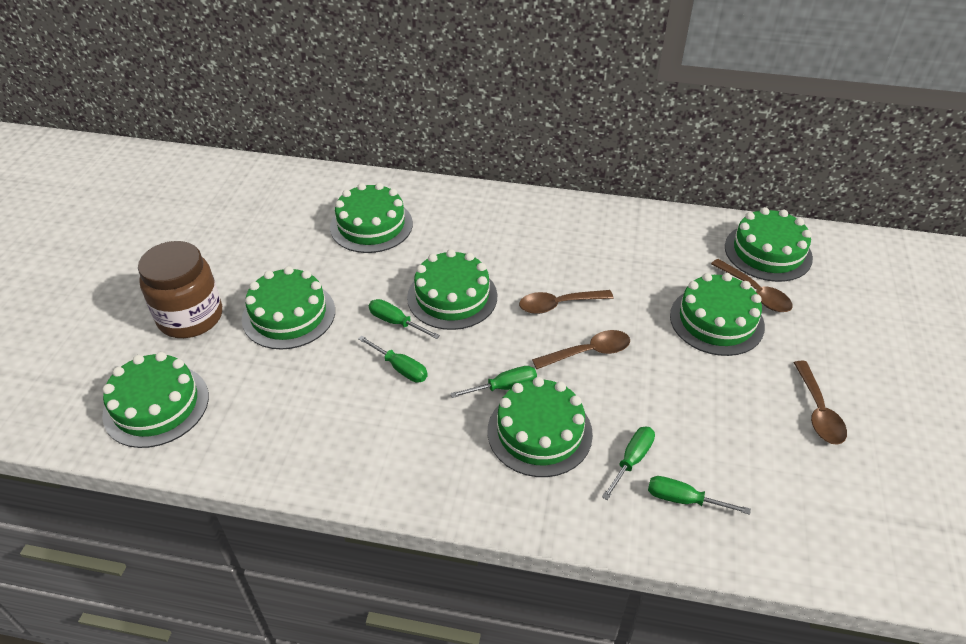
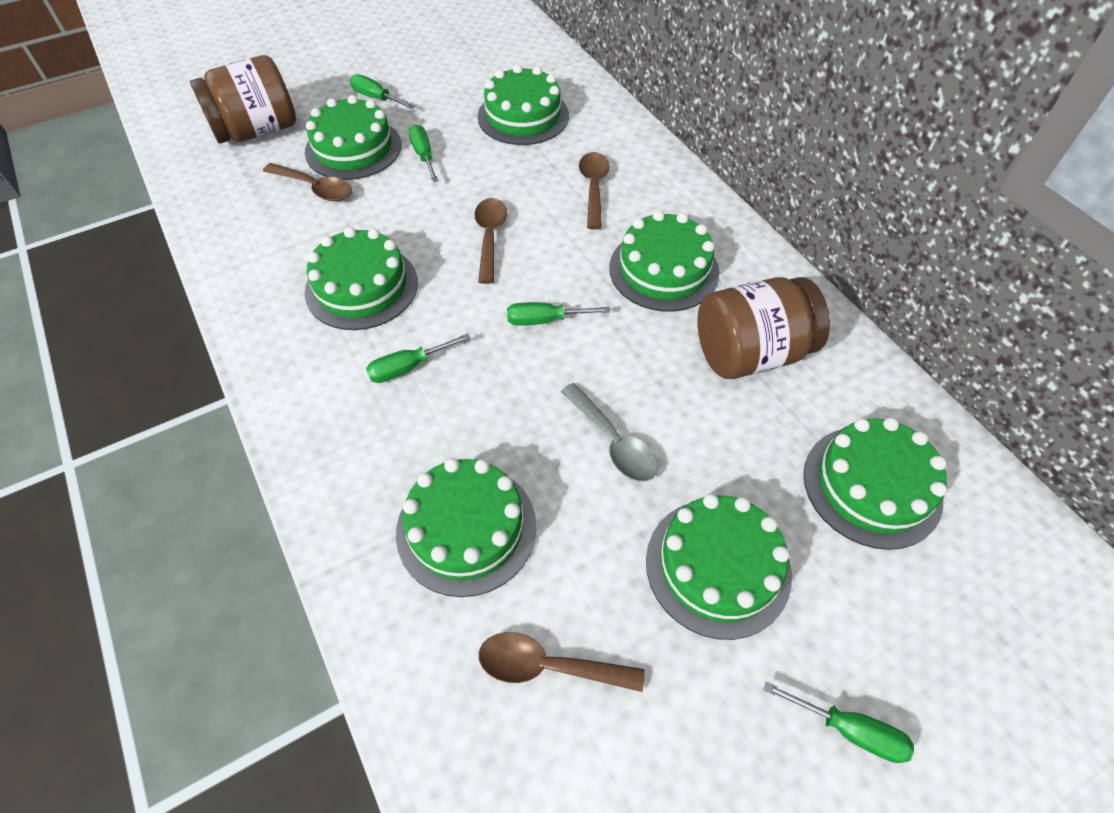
brown jar: 1 -> 2
grey spoon: 0 -> 1

